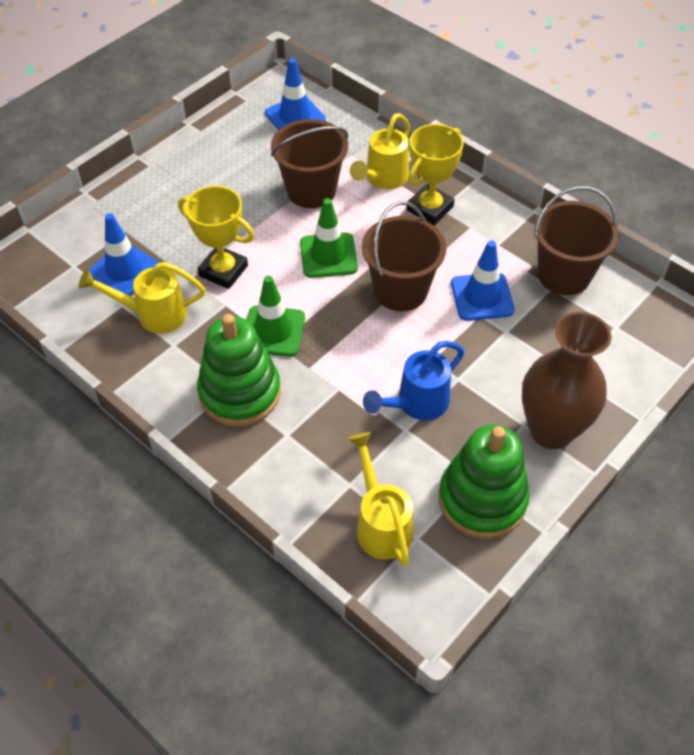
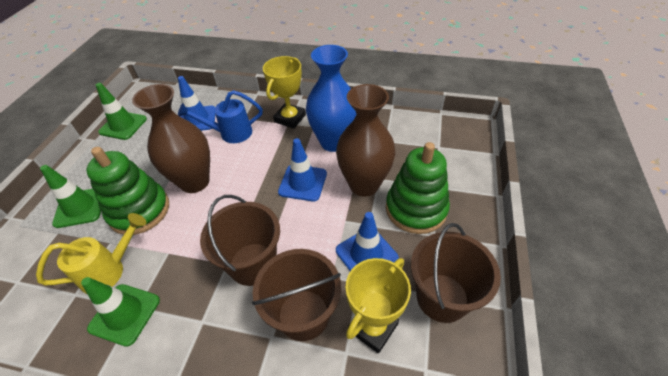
blue vase: 0 -> 1
brown vase: 1 -> 2
green traffic cone: 2 -> 3
yellow watering can: 3 -> 1

